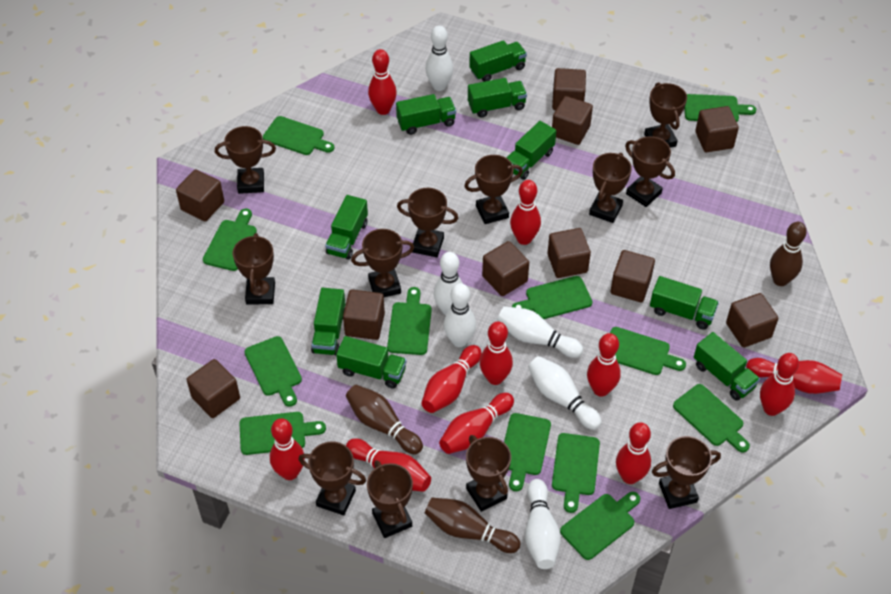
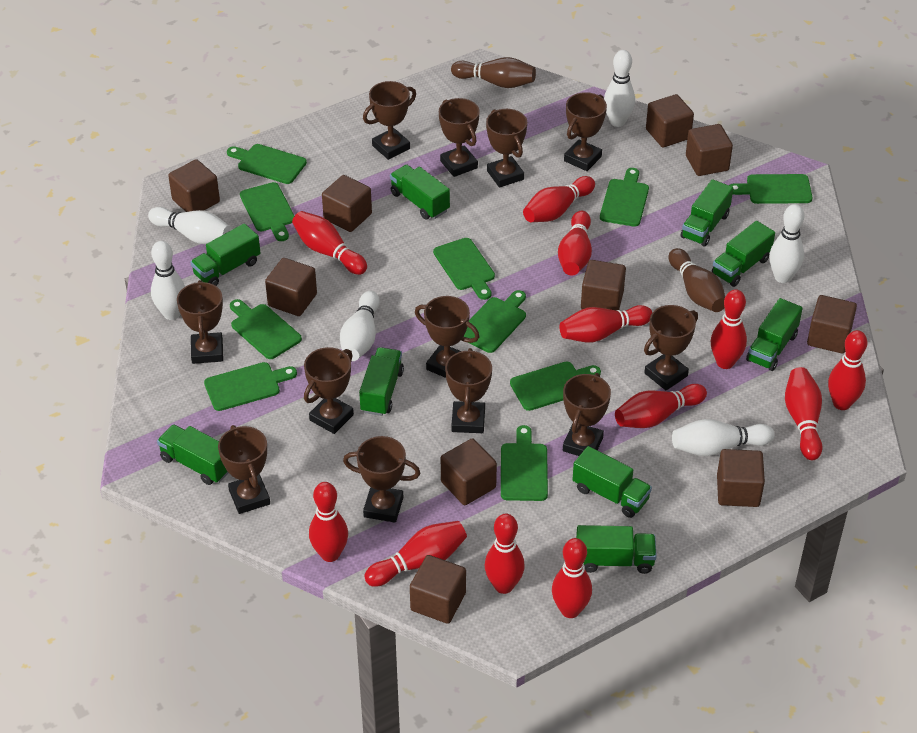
brown bowling pin: 3 -> 2
green cutting board: 12 -> 10
red bowling pin: 11 -> 12

